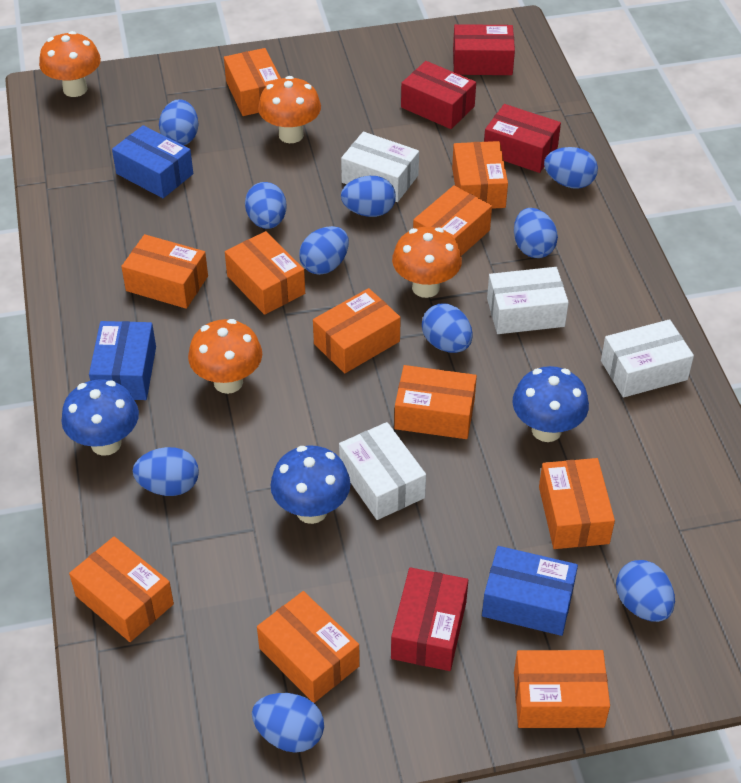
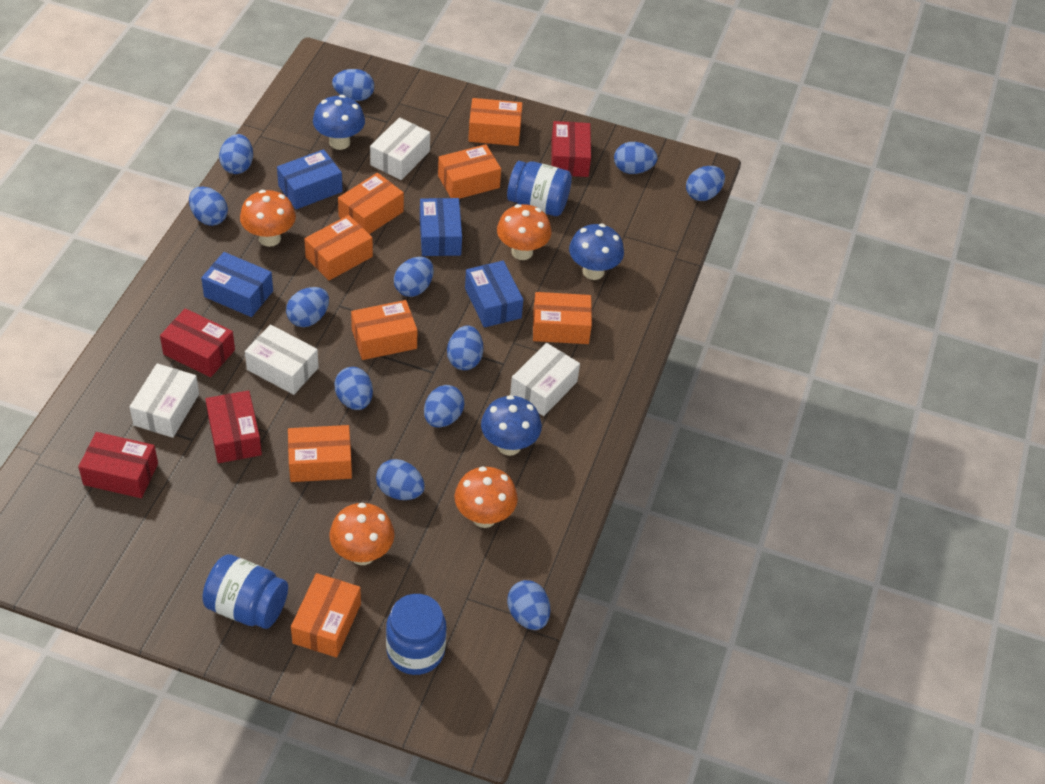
blue box: 3 -> 4
blue egg: 10 -> 12
blue jar: 0 -> 3
orange box: 11 -> 8

